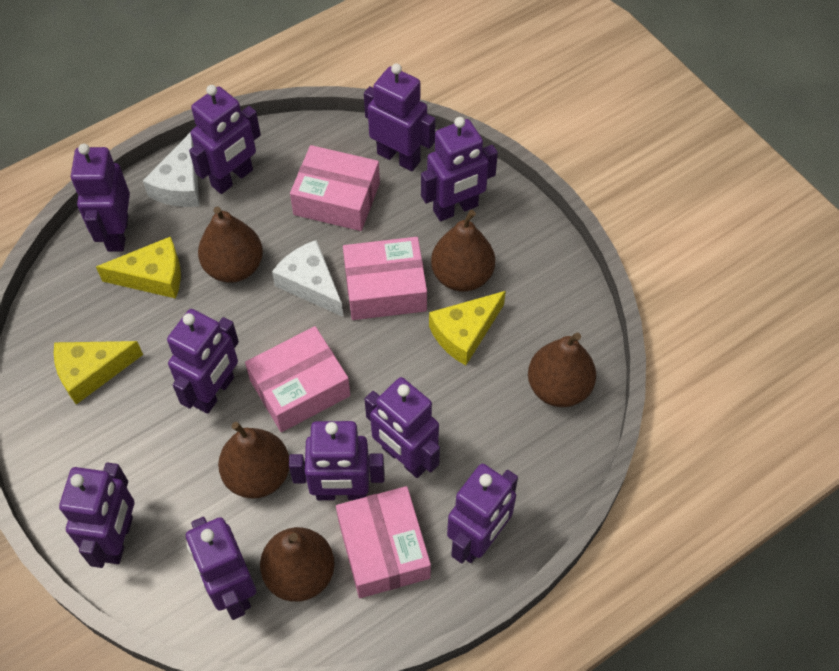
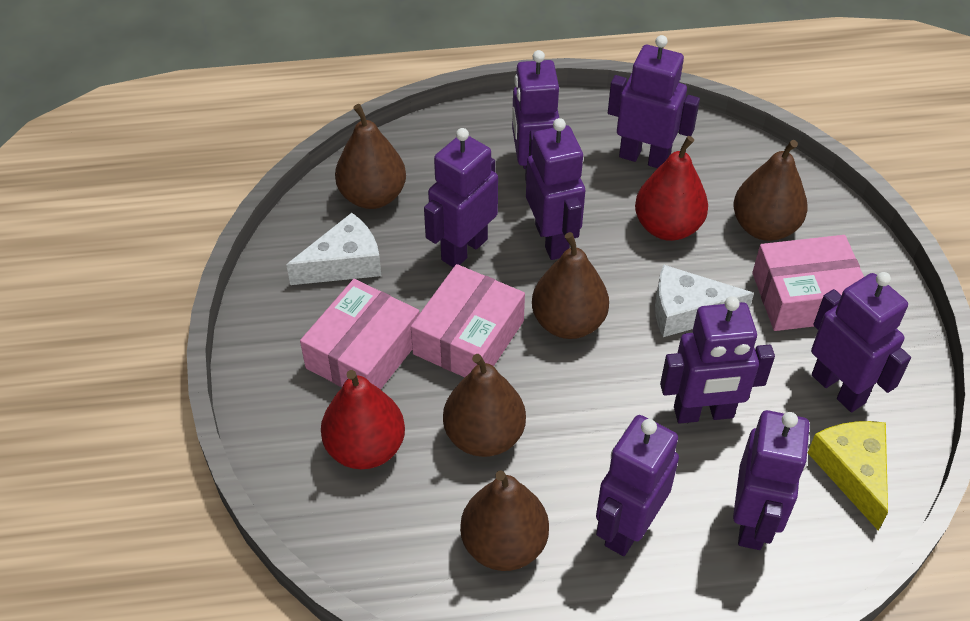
pink box: 4 -> 3
purple robot: 10 -> 8
red pear: 0 -> 2
yellow cheese: 3 -> 1

